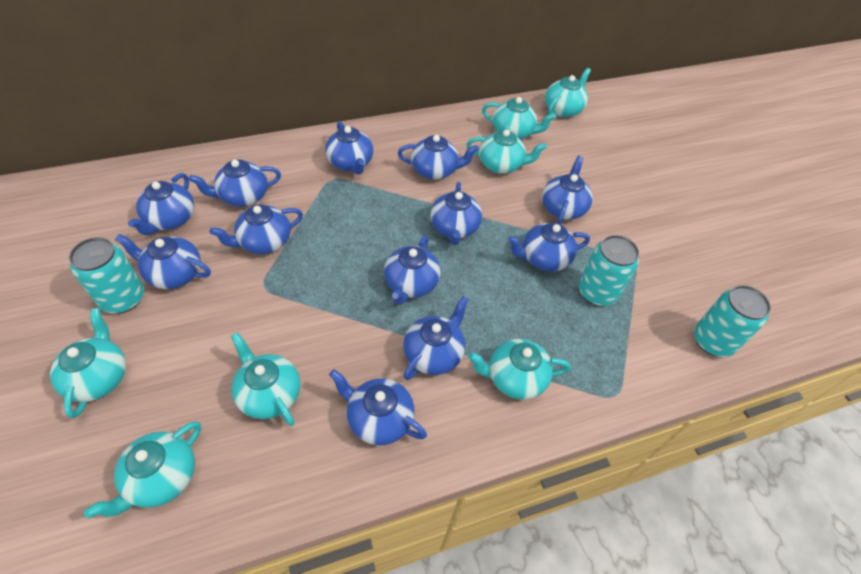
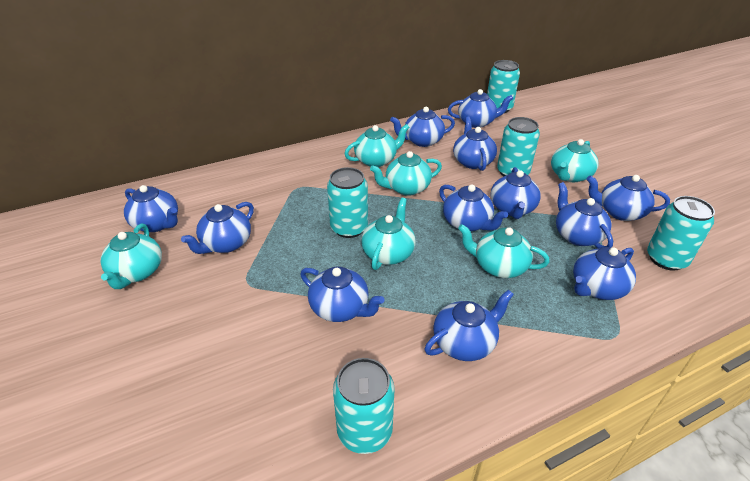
turquoise can: 3 -> 5
turquoise teapot: 7 -> 6

